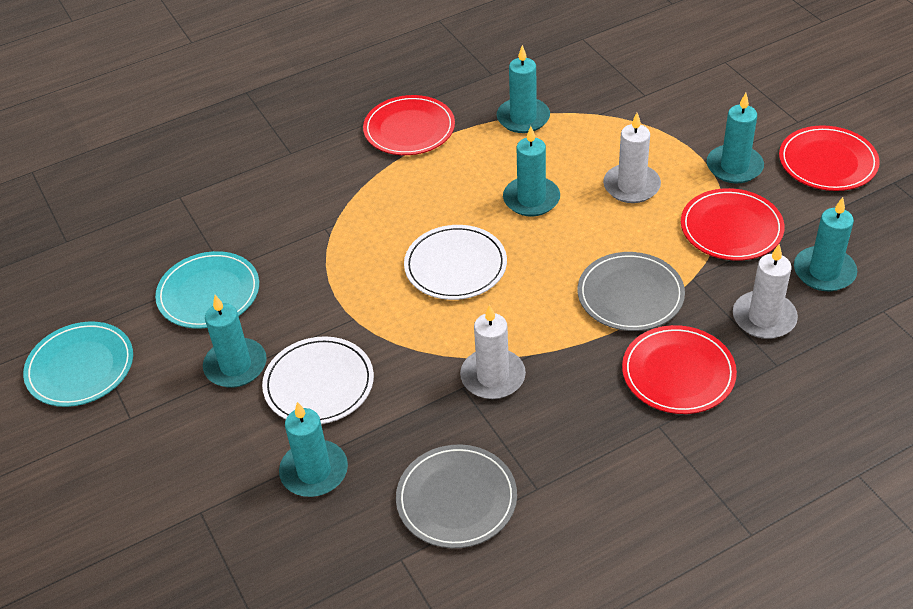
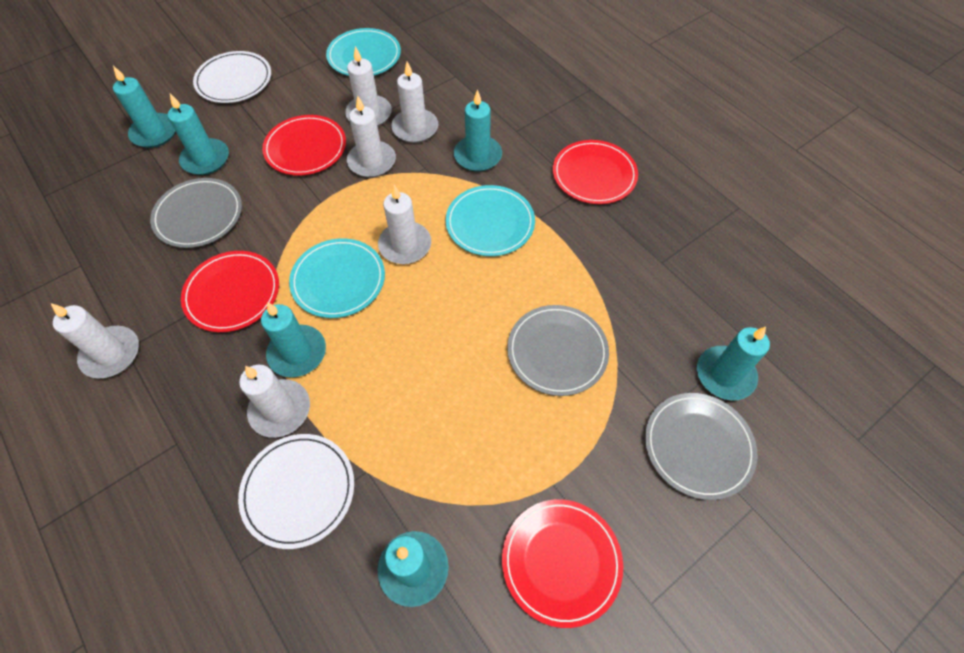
grey plate: 2 -> 3
turquoise plate: 2 -> 3
white candle: 3 -> 6

